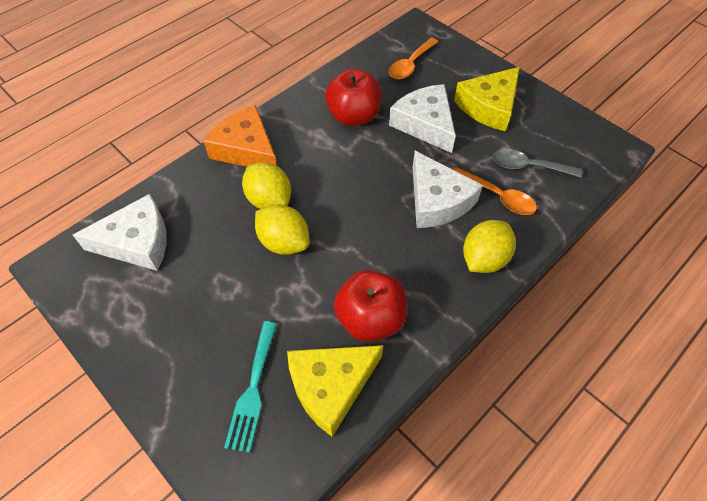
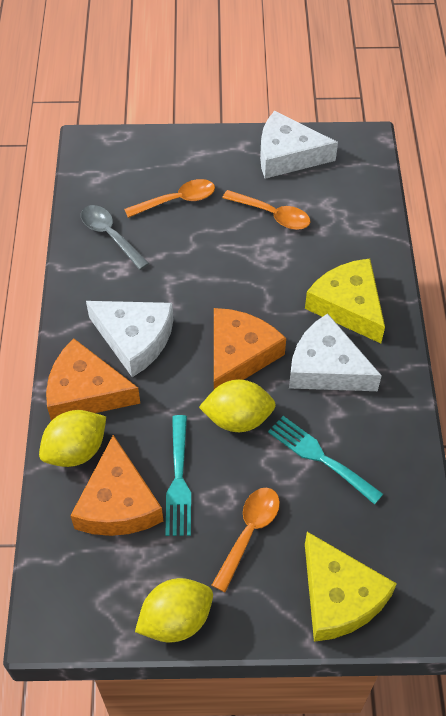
orange cheese: 1 -> 3
orange spoon: 2 -> 3
red apple: 2 -> 0
turquoise fork: 1 -> 2

